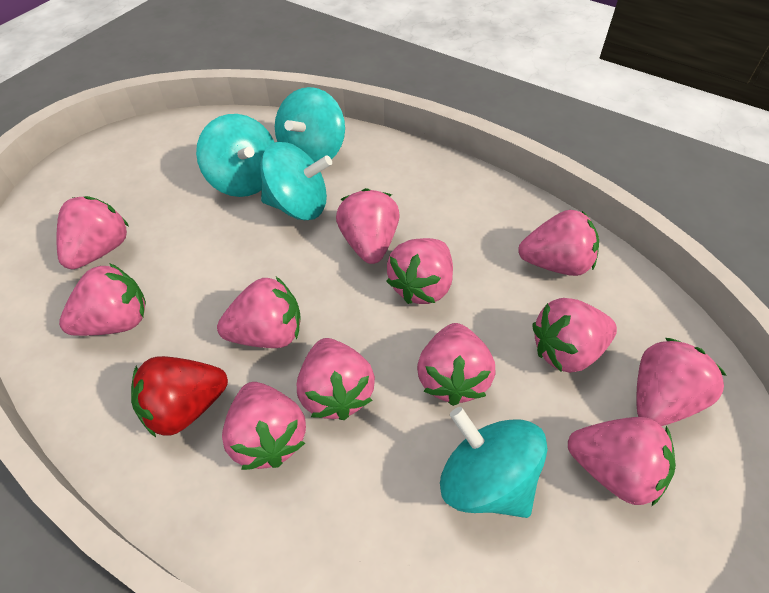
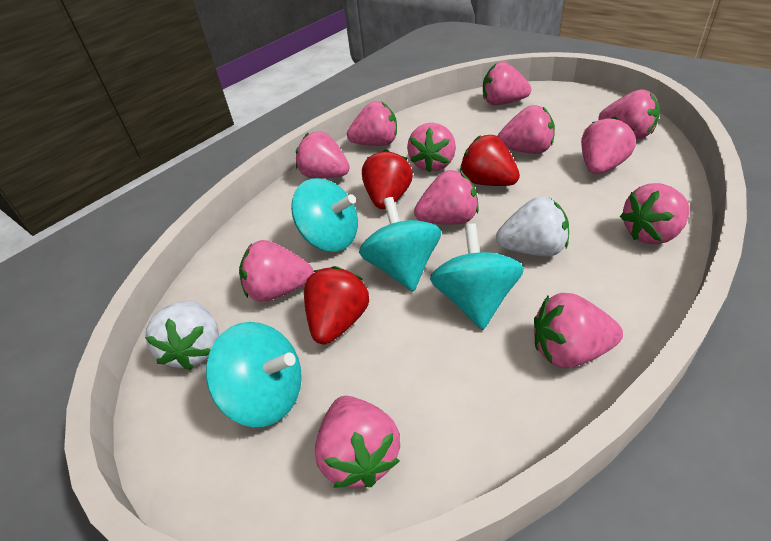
red strawberry: 1 -> 3
white strawberry: 0 -> 2

